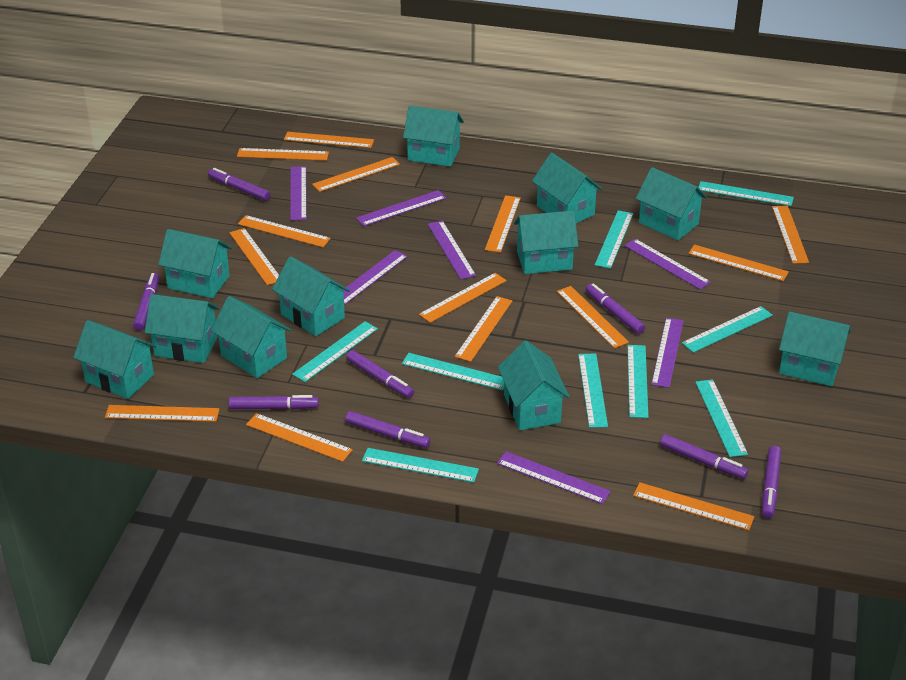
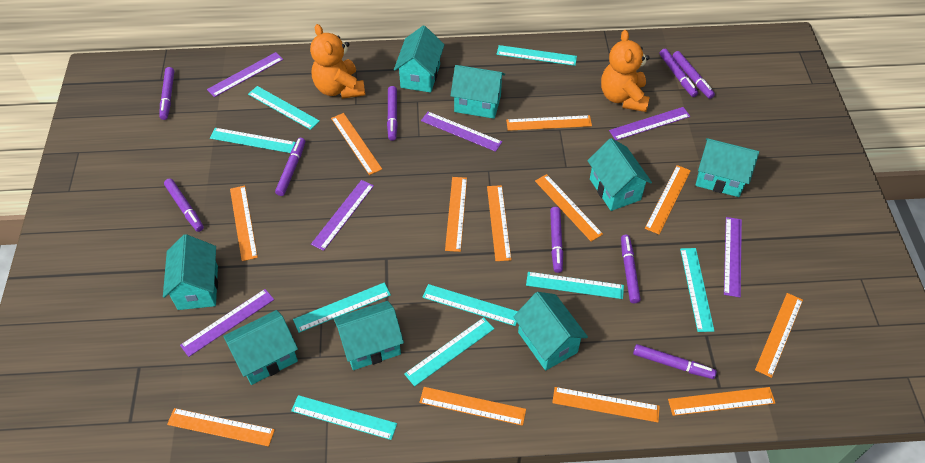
orange ruler: 14 -> 12
orange teddy bear: 0 -> 2
purple marker: 8 -> 9
purple ruler: 7 -> 6
turquoise house: 11 -> 8

